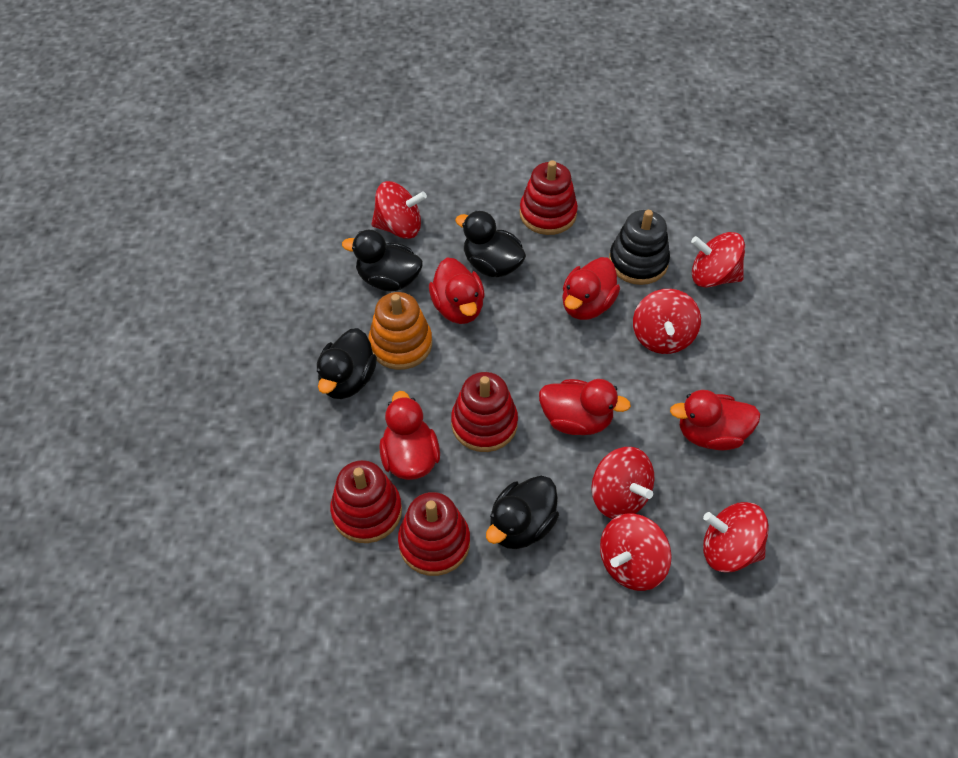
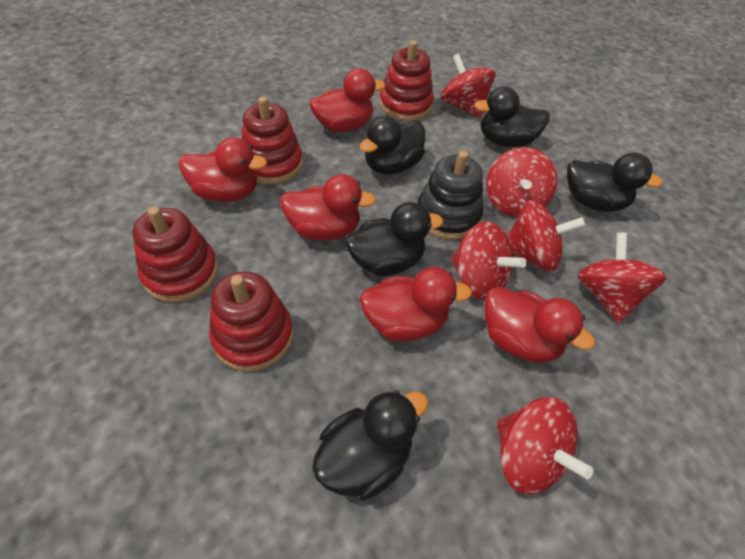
black duck: 4 -> 5
orange stacking toy: 1 -> 0

